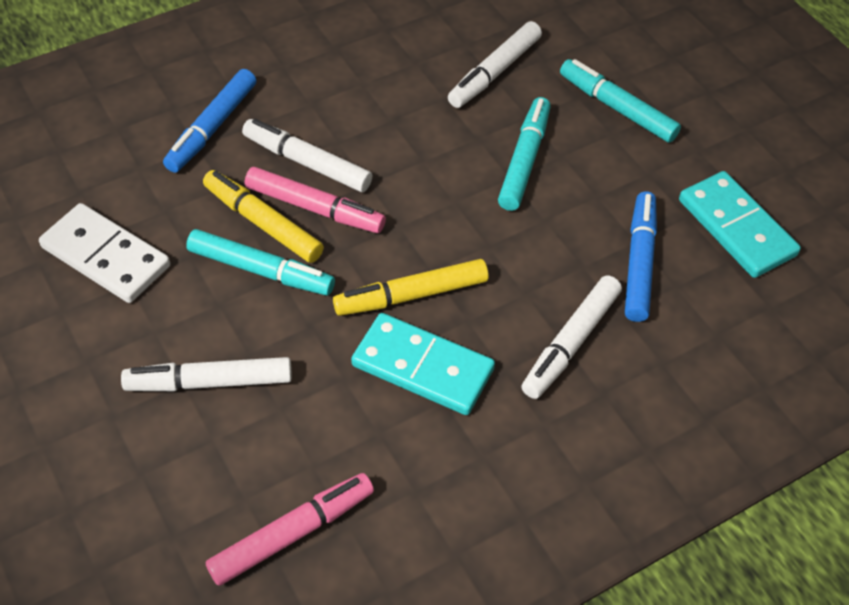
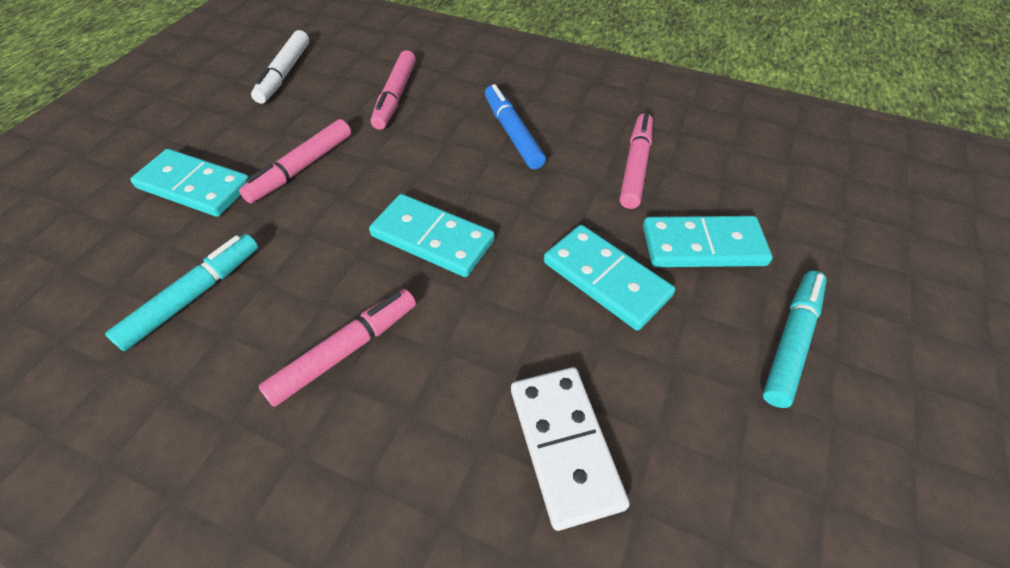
blue marker: 2 -> 1
pink marker: 2 -> 4
turquoise domino: 2 -> 4
turquoise marker: 3 -> 2
white marker: 4 -> 1
yellow marker: 2 -> 0

